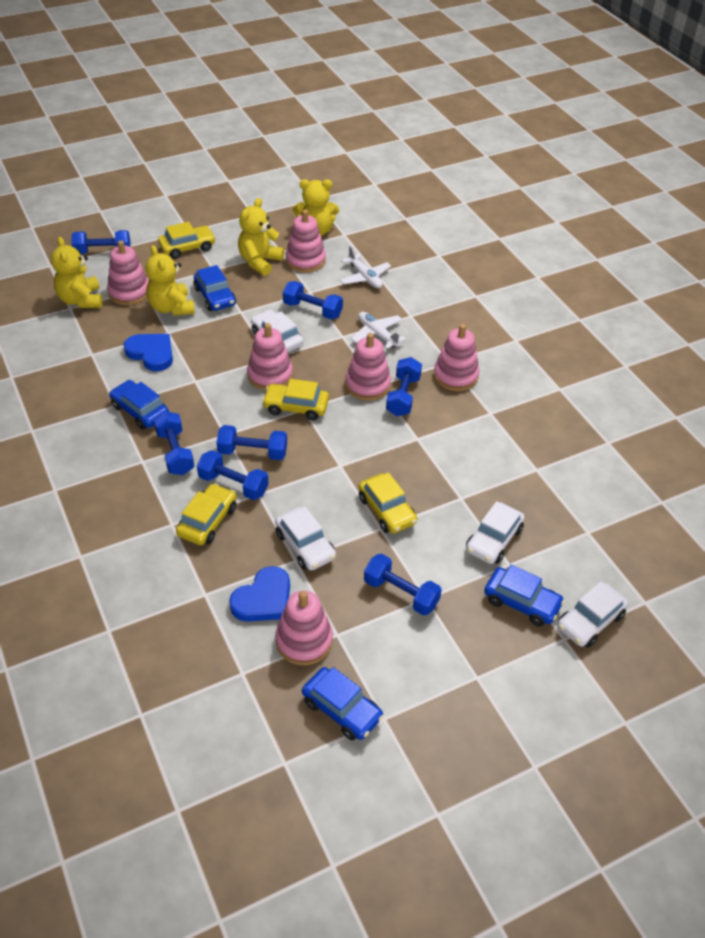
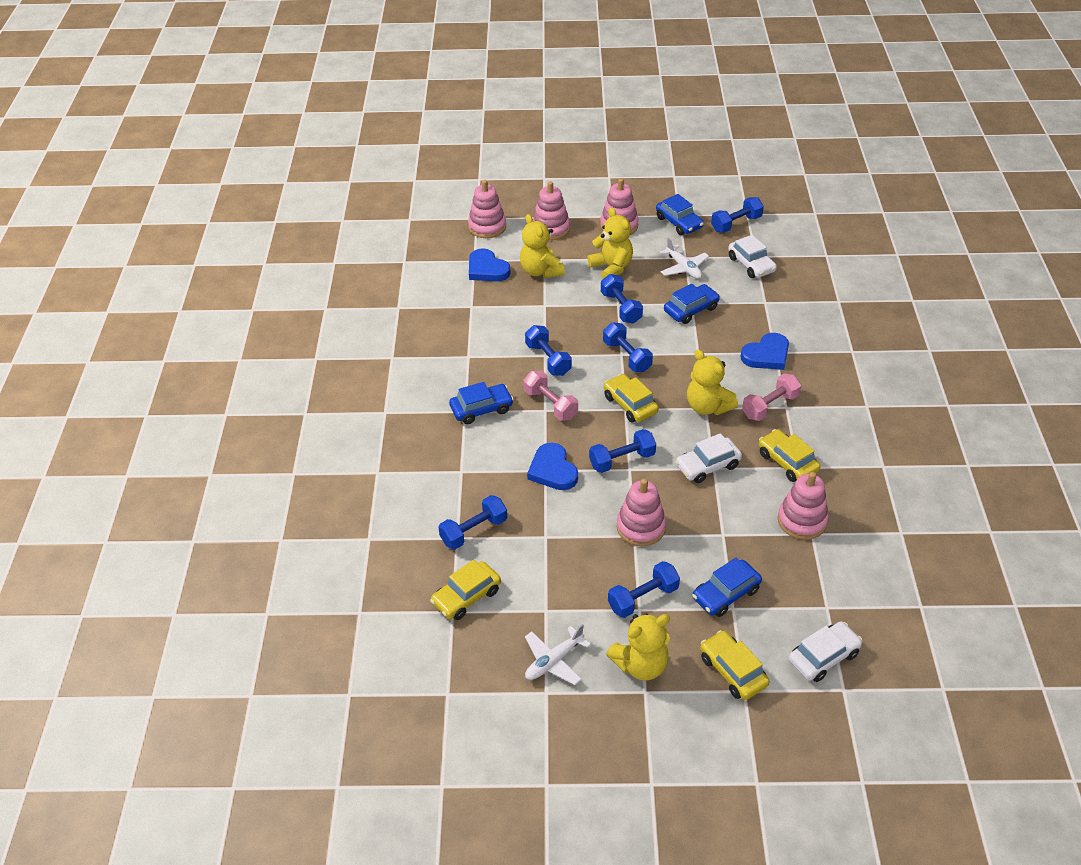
blue heart: 2 -> 3
pink dumbbell: 0 -> 2
pink stacking toy: 6 -> 5
white car: 4 -> 3

